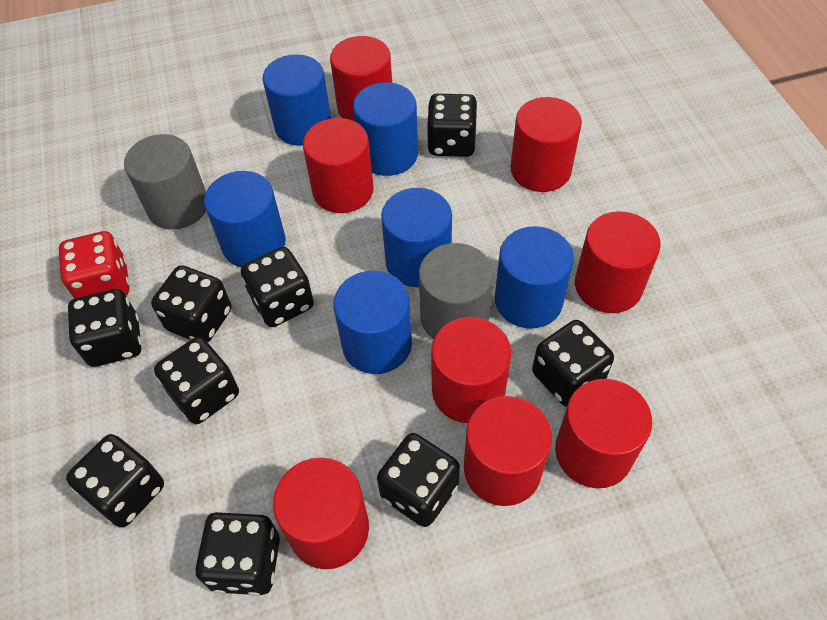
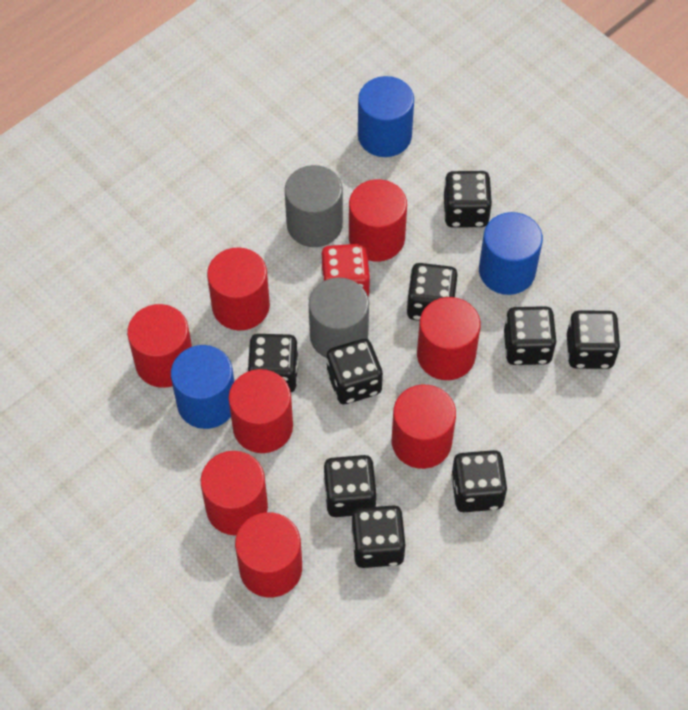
blue cylinder: 6 -> 3

